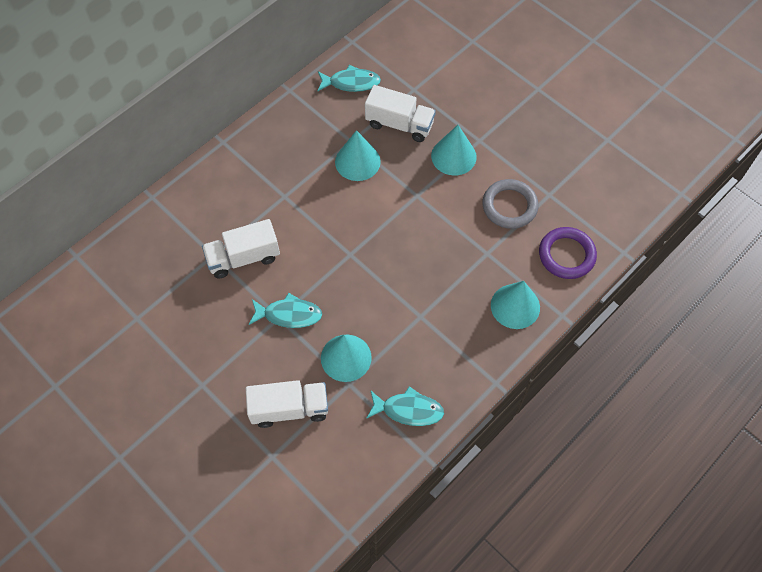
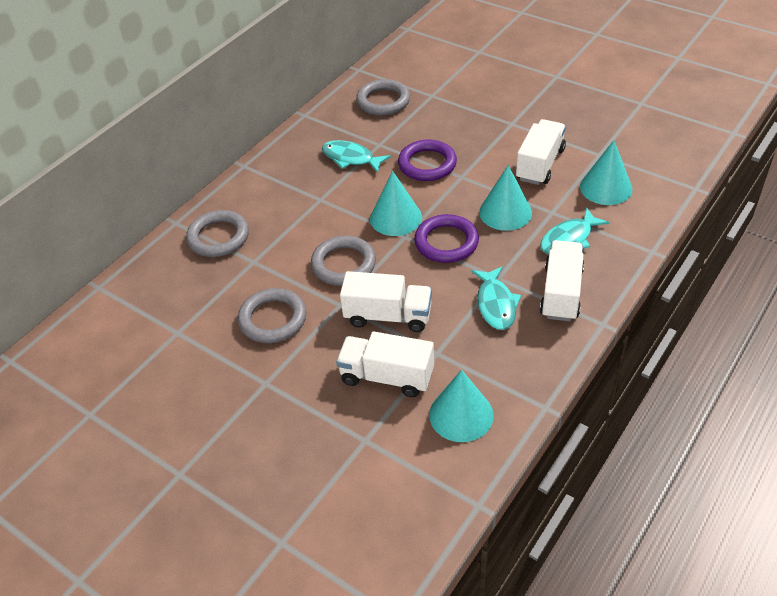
grey ring: 1 -> 4
purple ring: 1 -> 2
white truck: 3 -> 4

